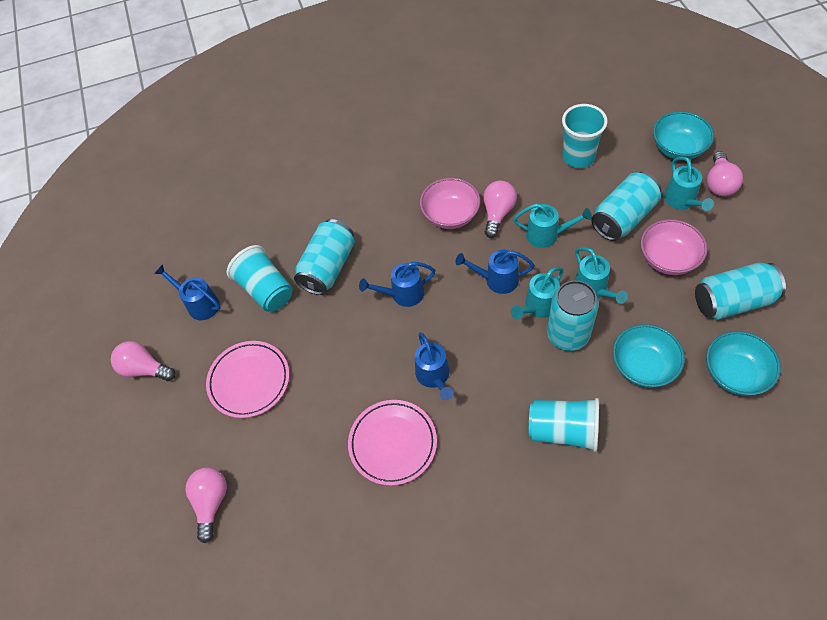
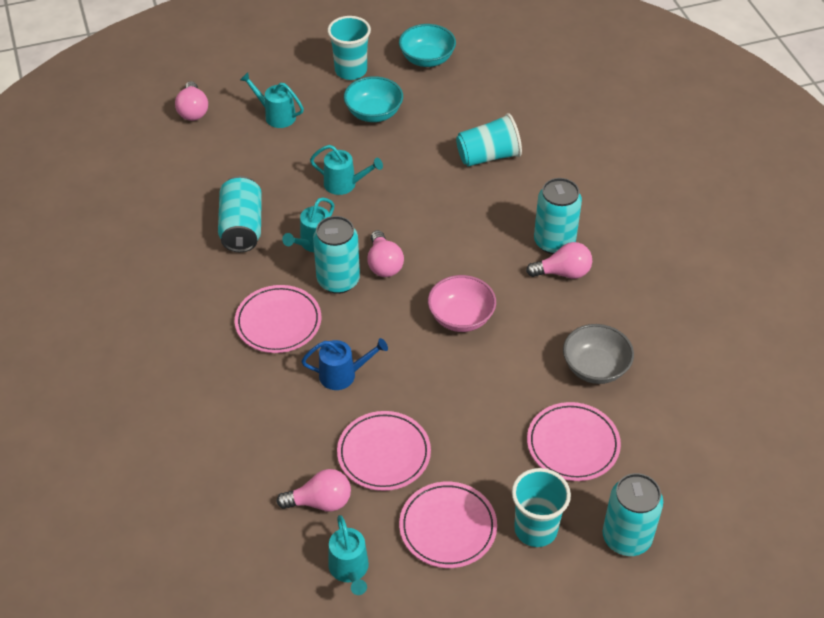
blue watering can: 4 -> 1
grey bowl: 0 -> 1
pink bowl: 2 -> 1
pink plate: 2 -> 4
turquoise bowl: 3 -> 2

